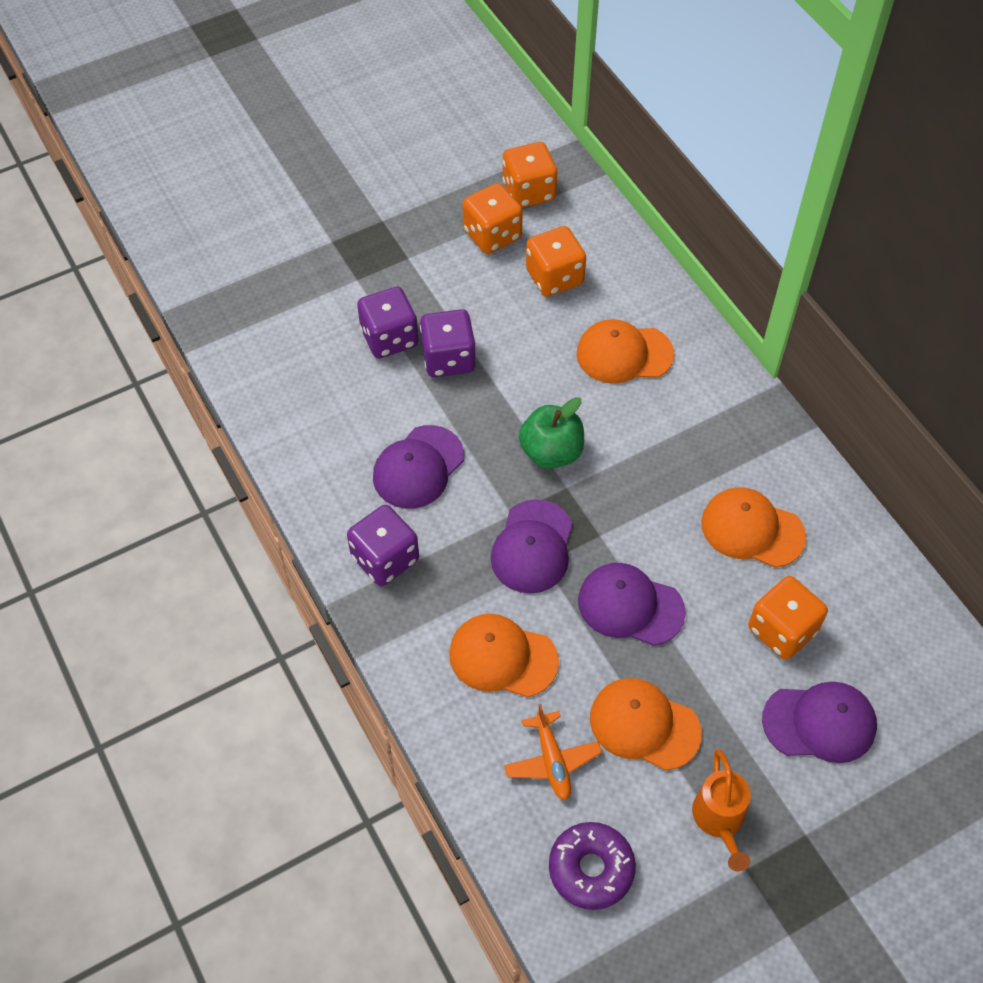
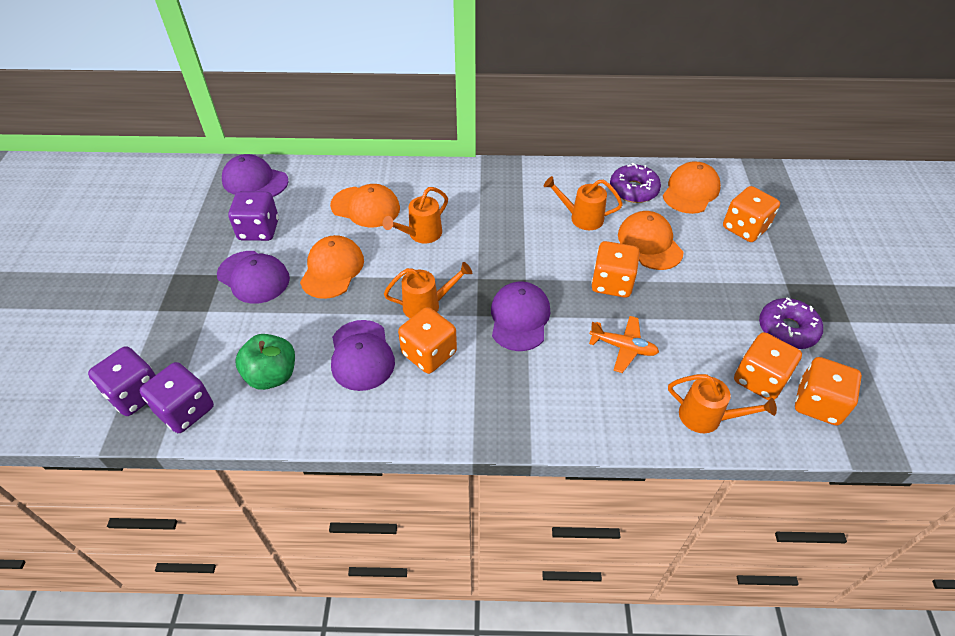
orange dice: 4 -> 5
orange watering can: 1 -> 4
purple donut: 1 -> 2

